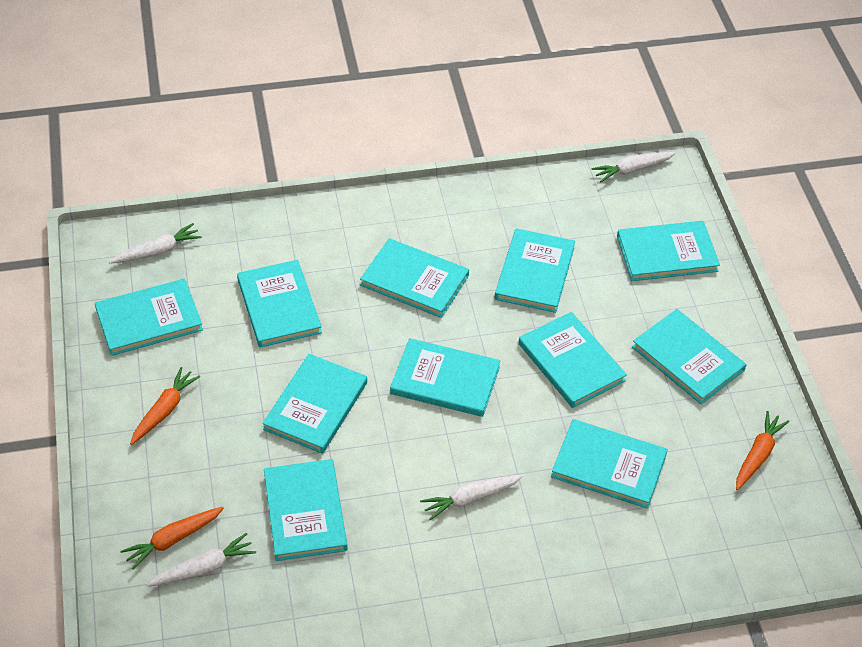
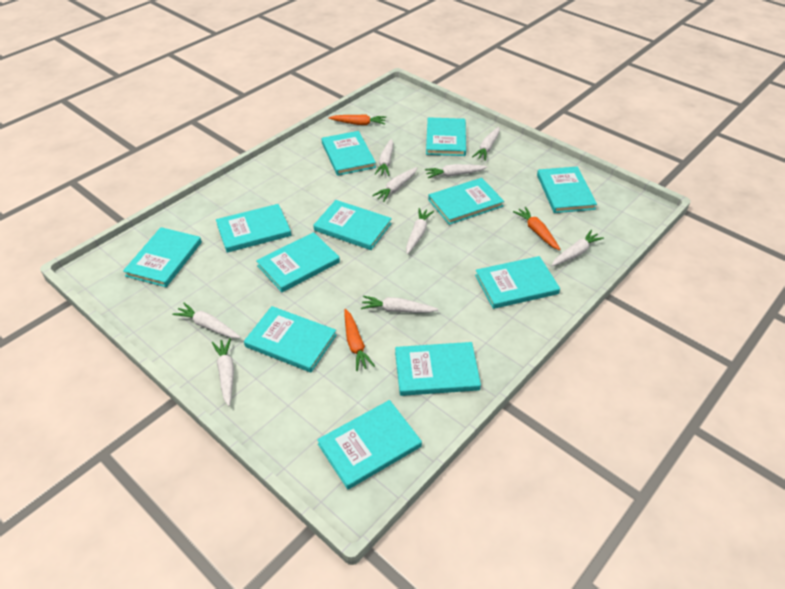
turquoise book: 11 -> 12
white carrot: 4 -> 9

